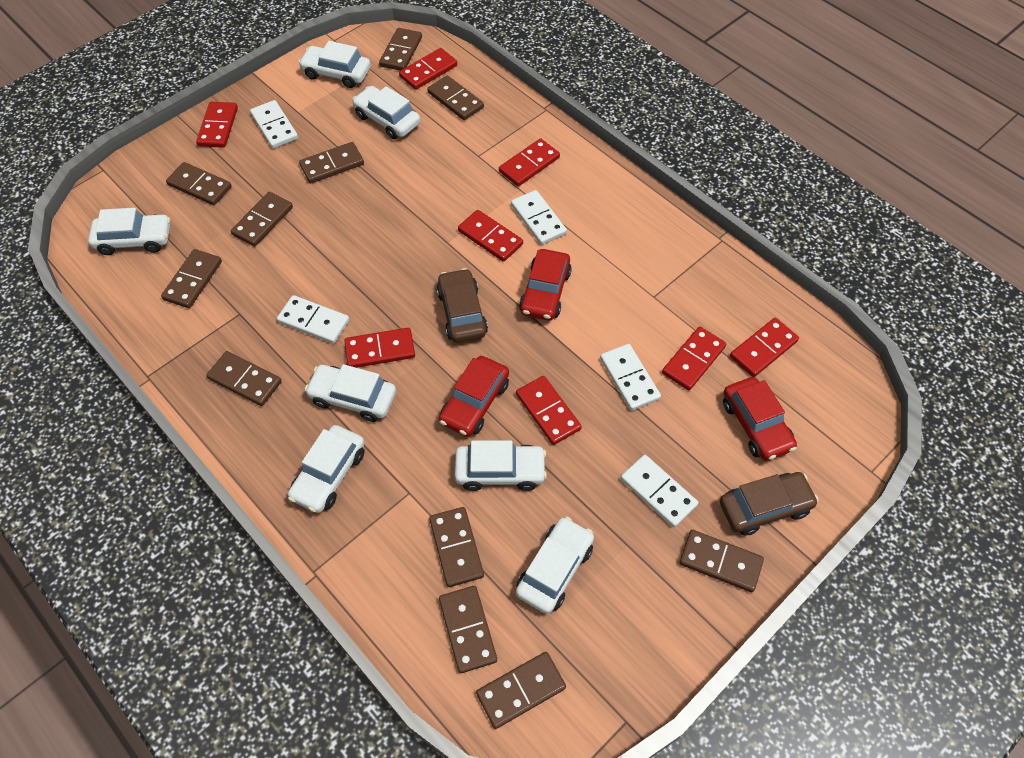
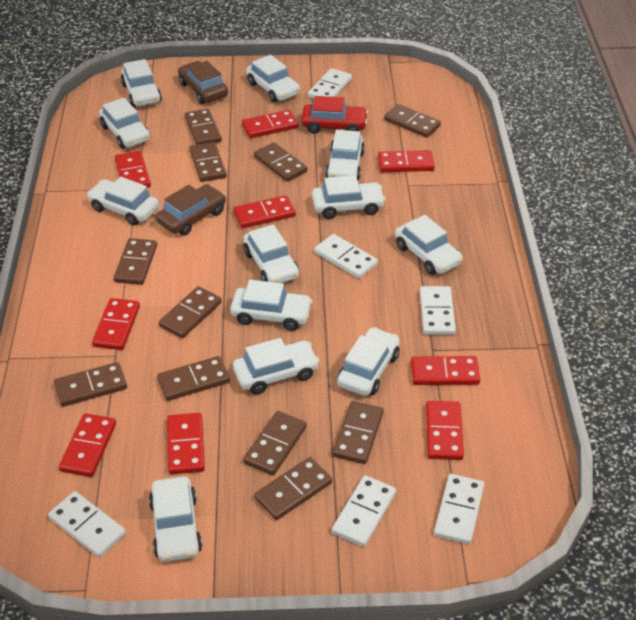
red car: 3 -> 1
red domino: 8 -> 9
white car: 7 -> 12
white domino: 5 -> 6

